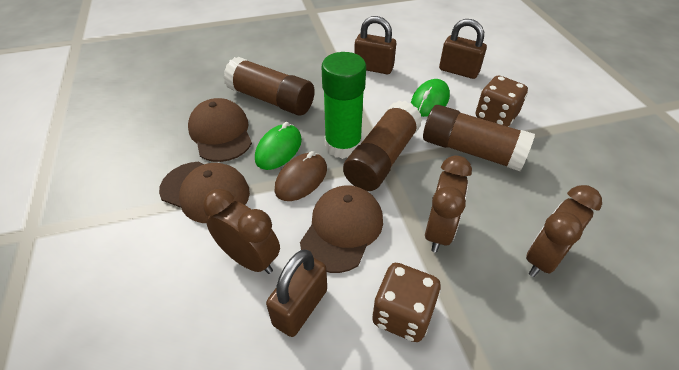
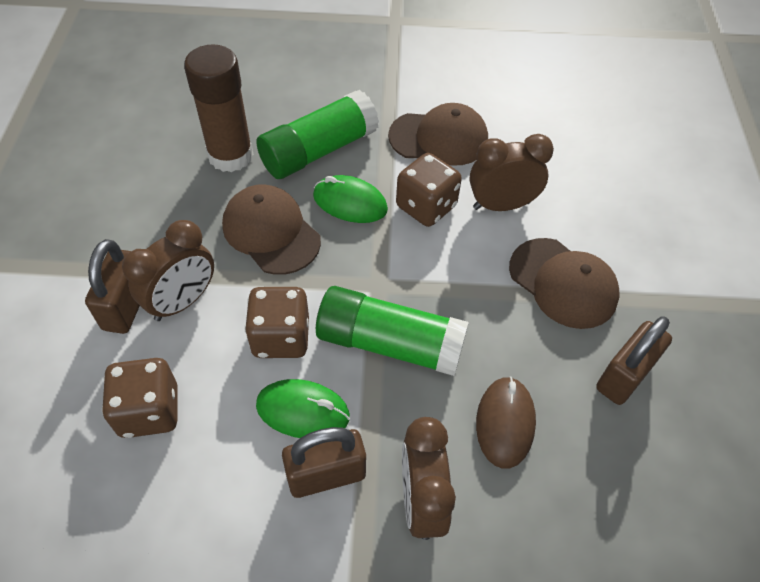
brown dice: 2 -> 3
brown glue stick: 3 -> 1
green glue stick: 1 -> 2

